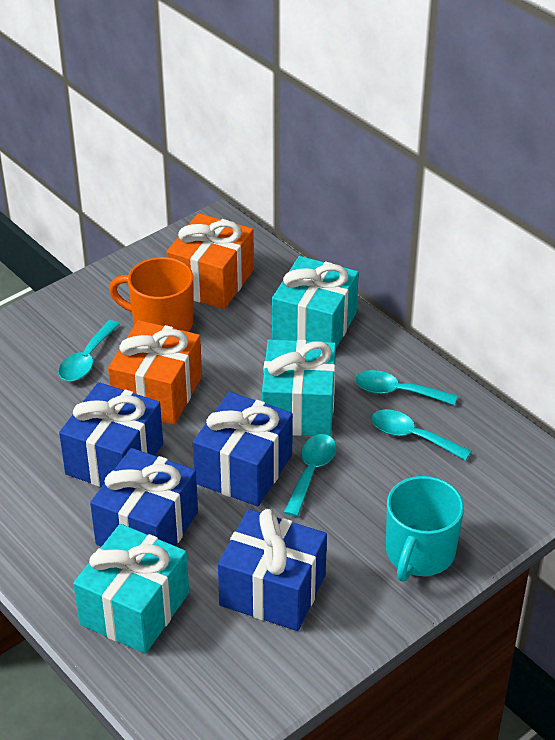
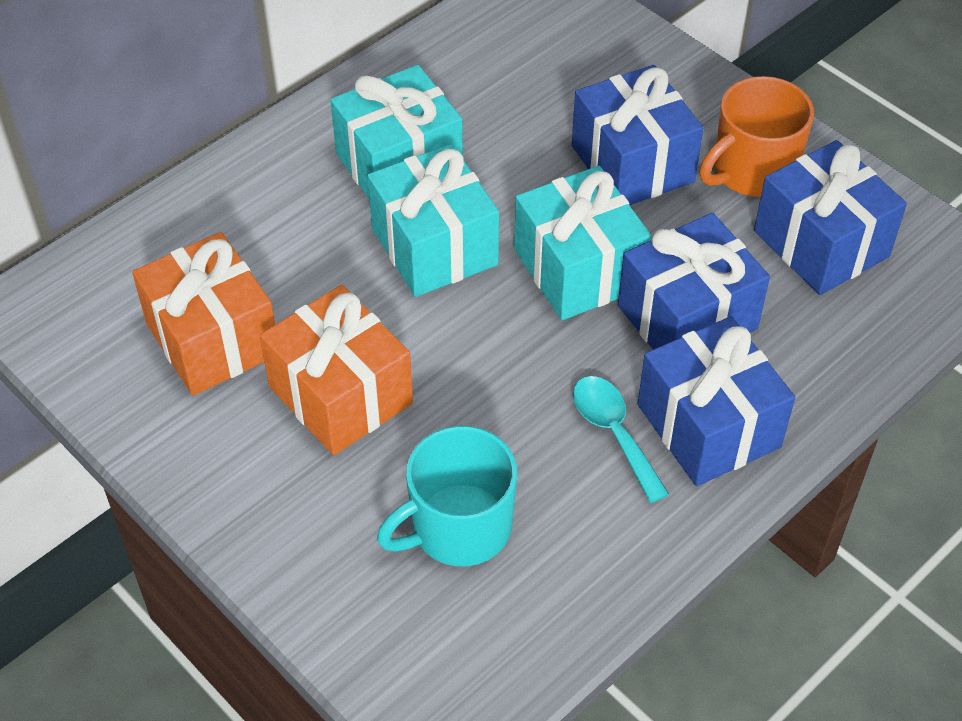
turquoise spoon: 4 -> 1

